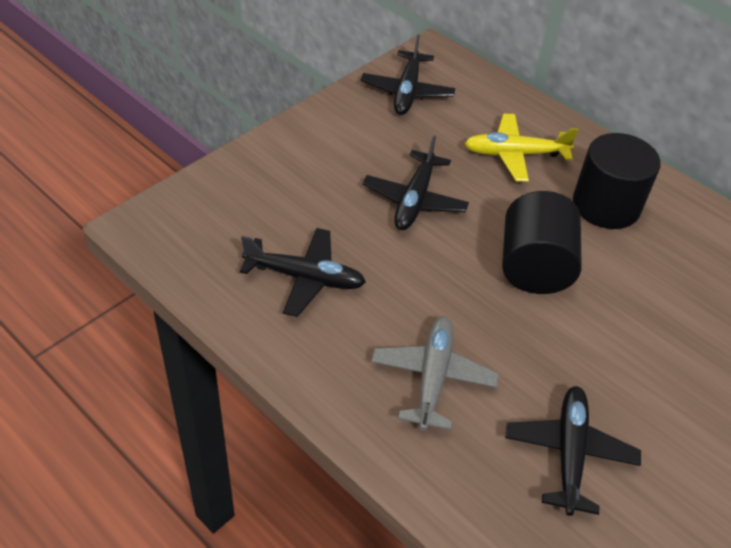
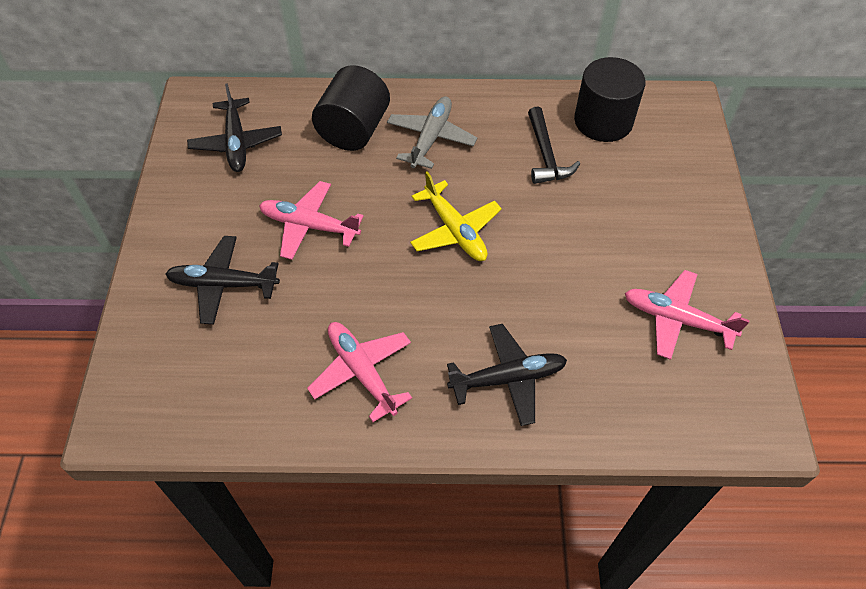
black hammer: 0 -> 1
black plane: 4 -> 3
pink plane: 0 -> 3

